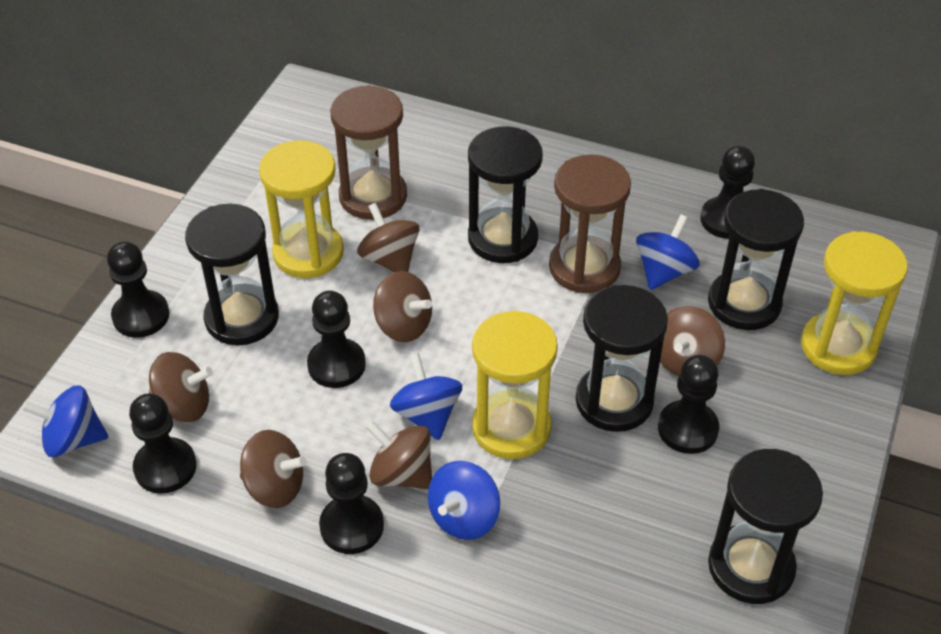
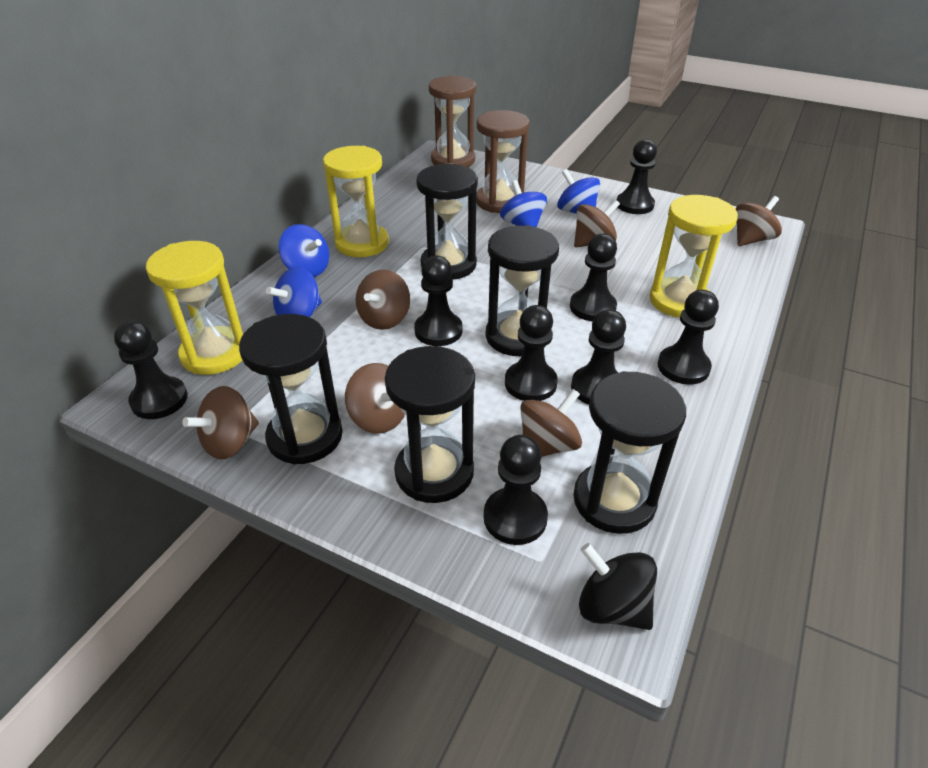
black pawn: 6 -> 8
black spinning top: 0 -> 1

